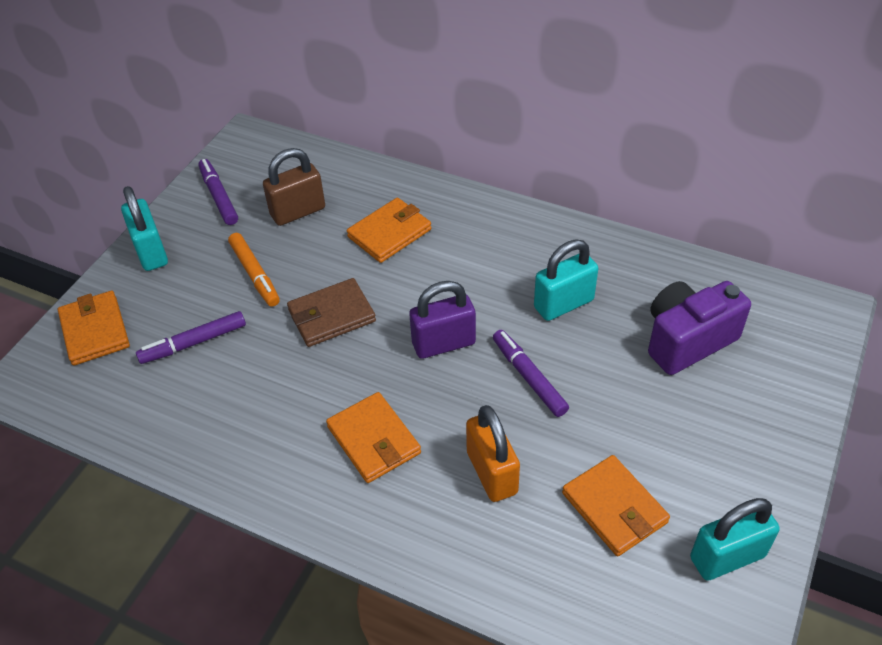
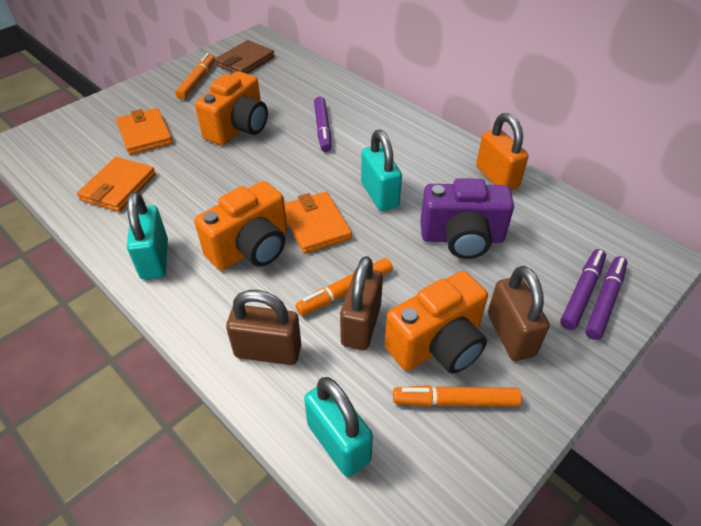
brown padlock: 1 -> 3
orange camera: 0 -> 3
orange marker: 1 -> 3
orange wallet: 4 -> 3
purple padlock: 1 -> 0

